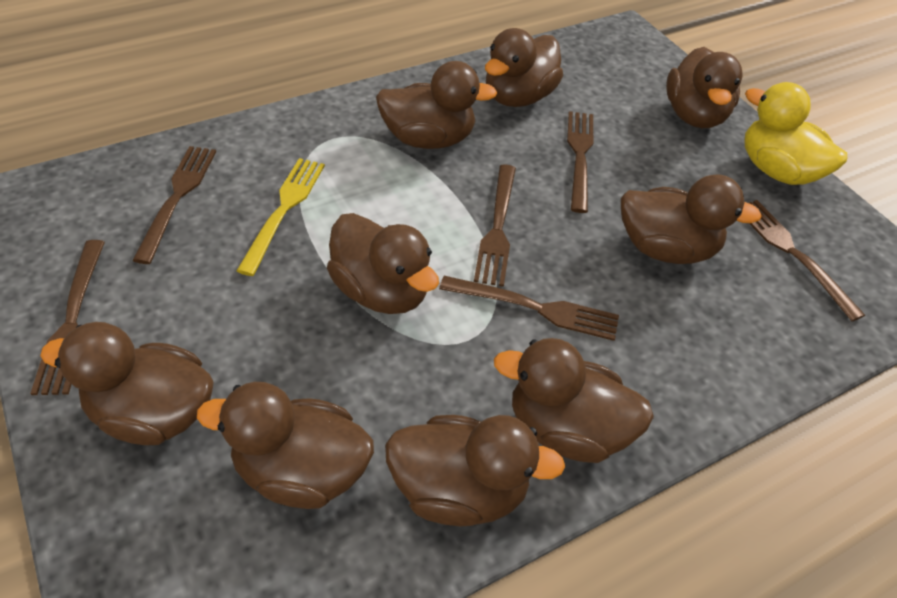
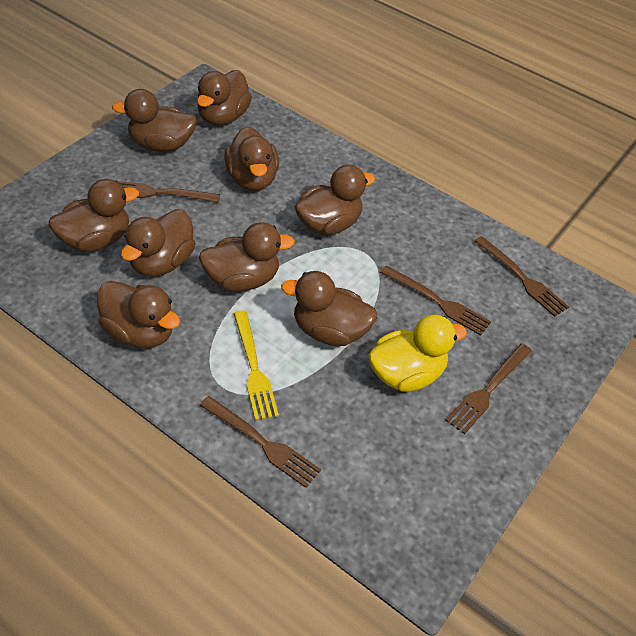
brown fork: 6 -> 5

